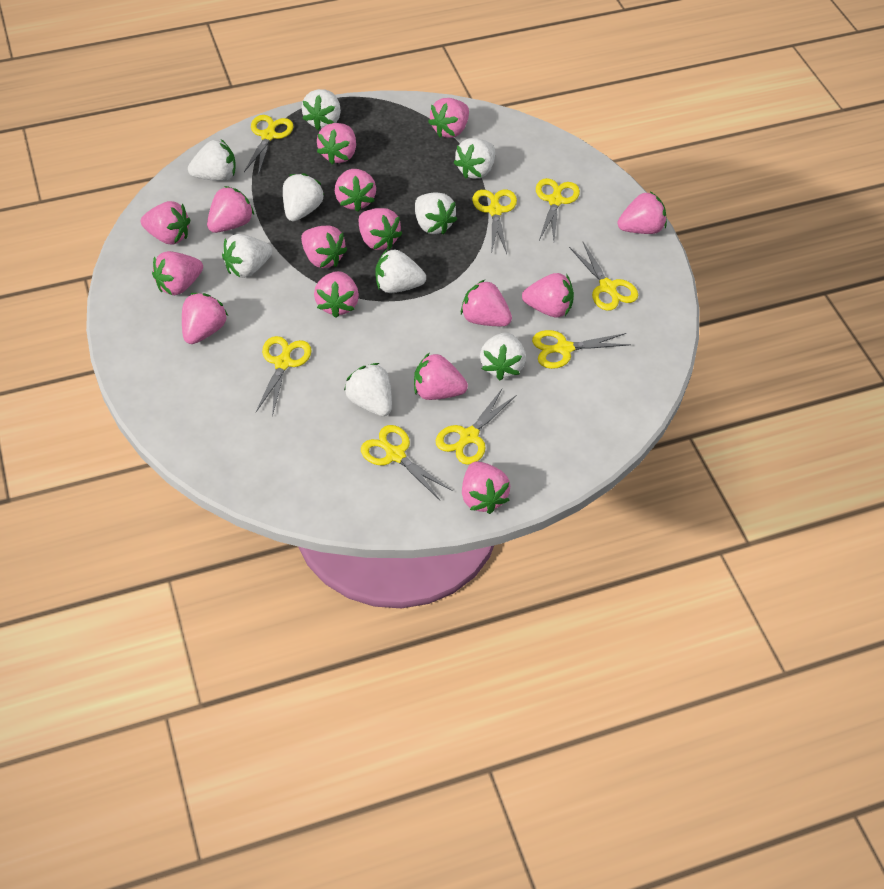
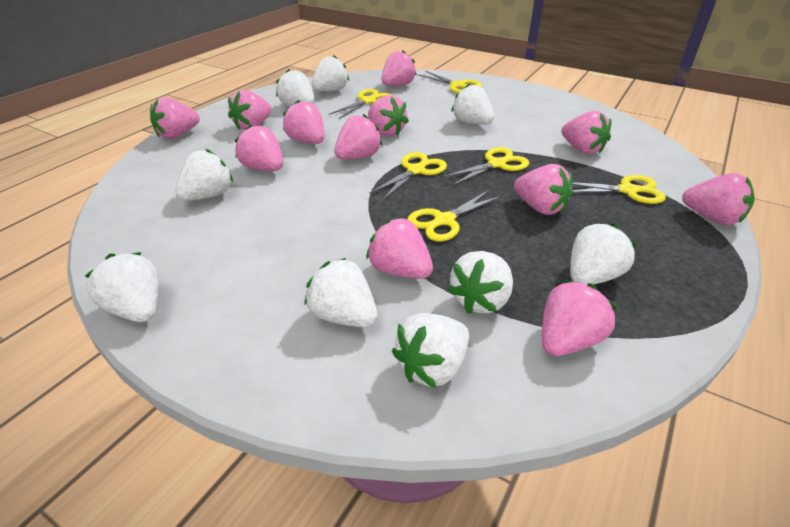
pink strawberry: 15 -> 12
yellow scissors: 8 -> 6

